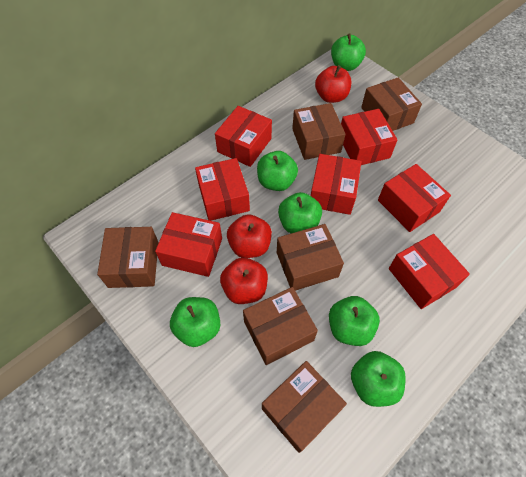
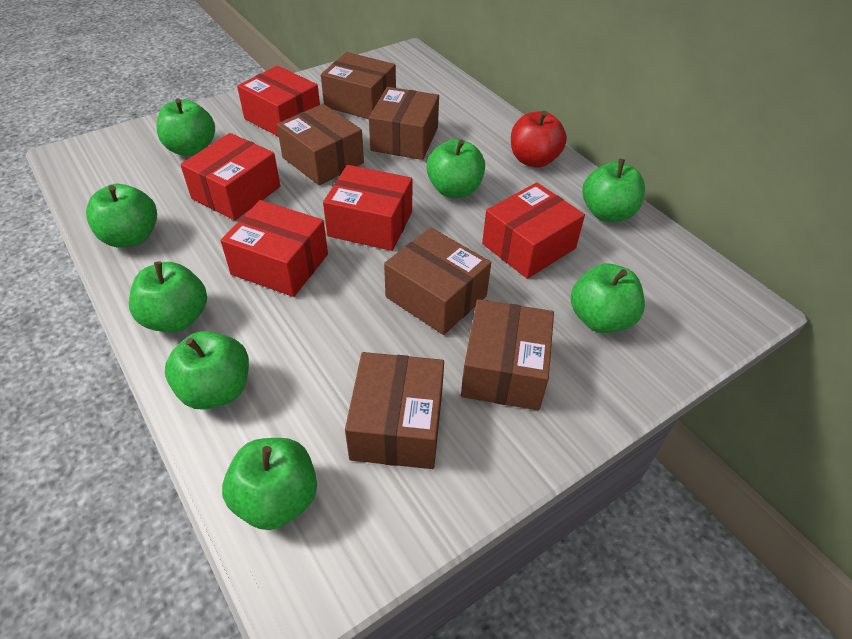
green apple: 6 -> 8
red apple: 3 -> 1
red box: 7 -> 5

